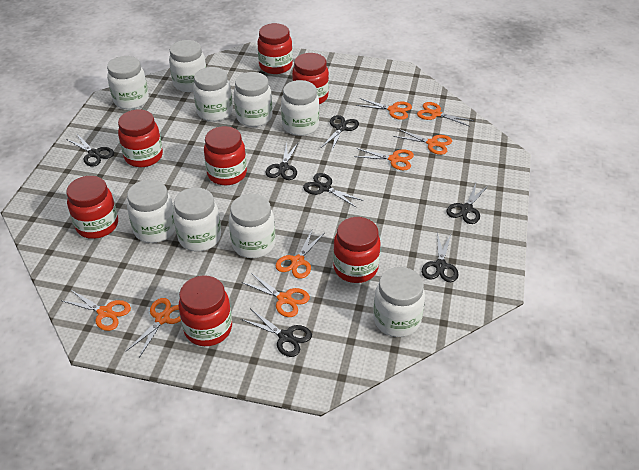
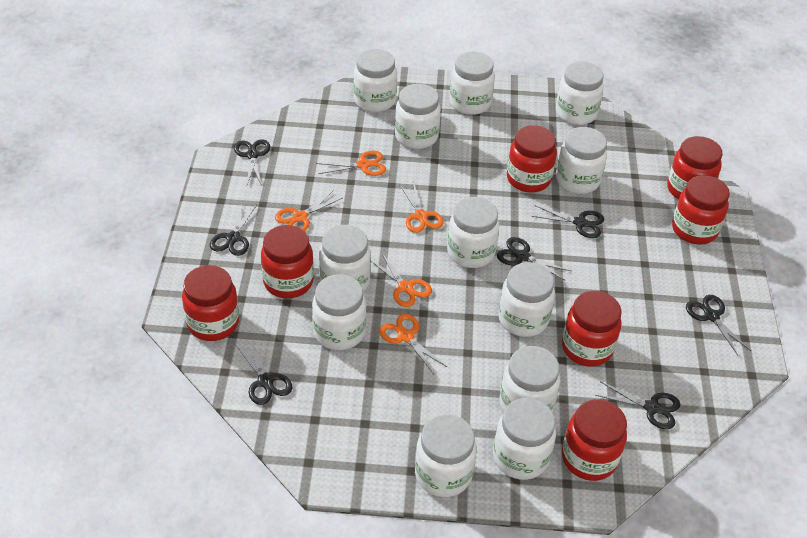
orange scissors: 8 -> 5
white jar: 9 -> 12

